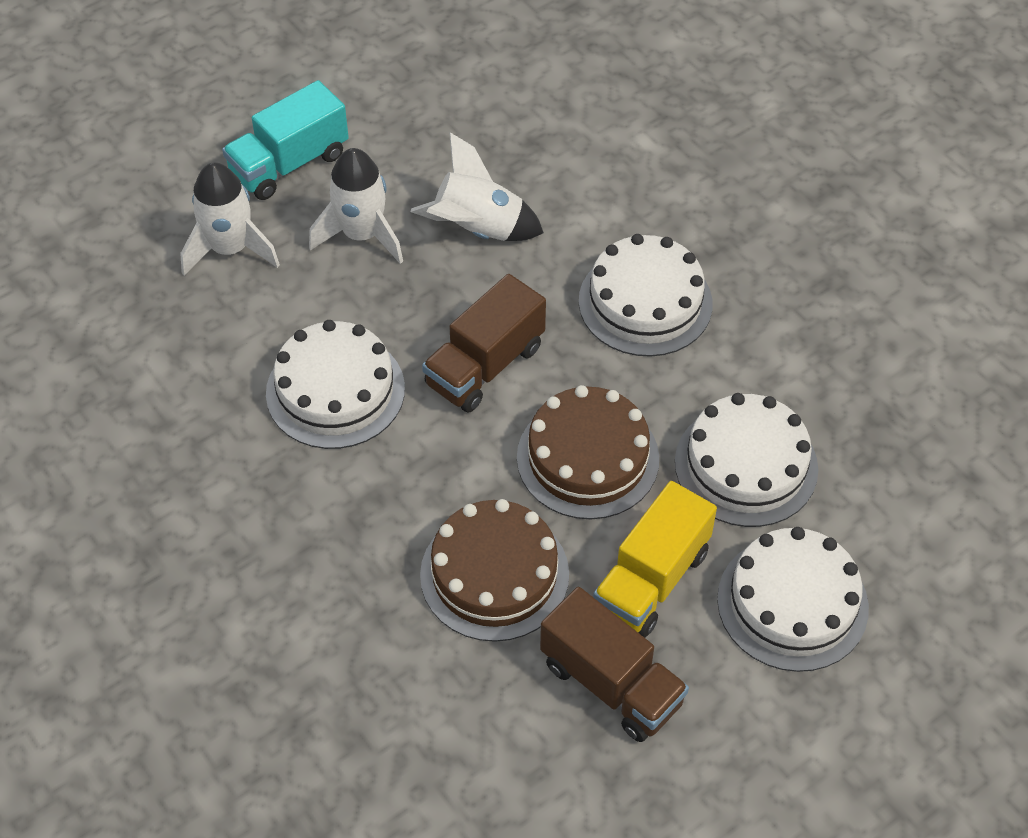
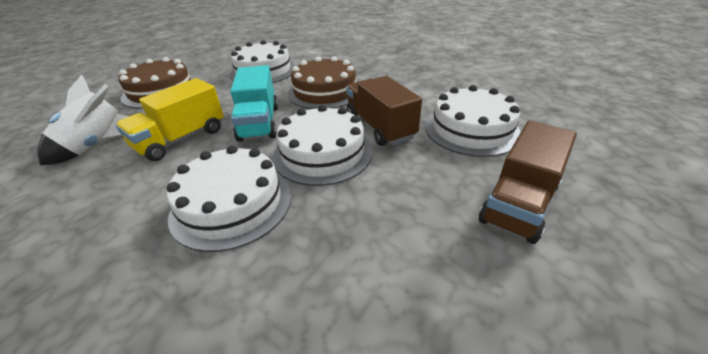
white rocket: 3 -> 1

